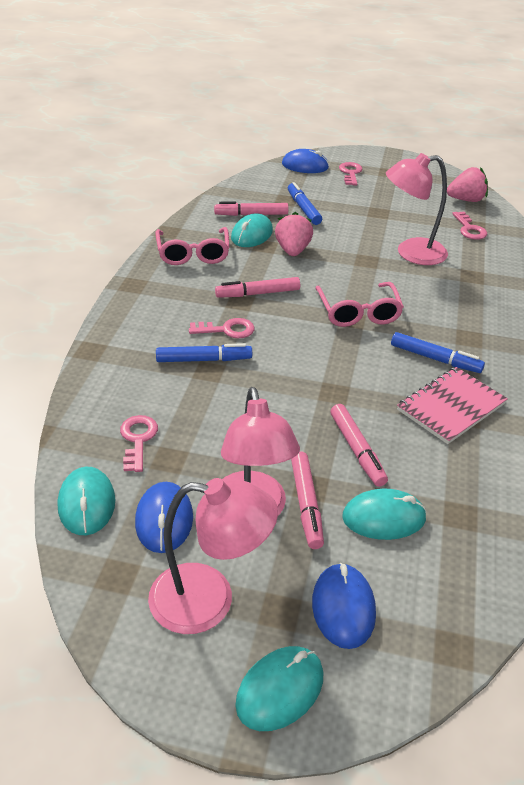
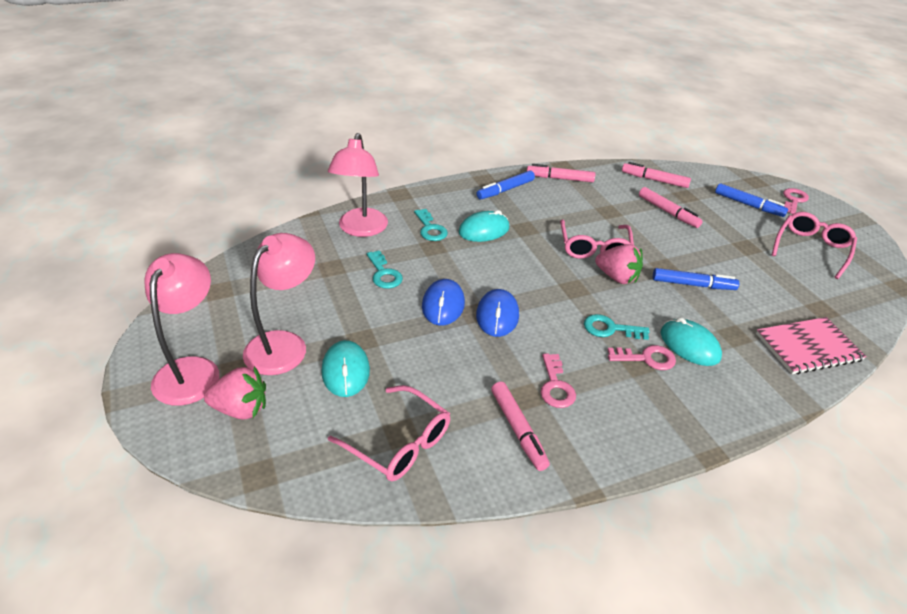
blue mouse: 3 -> 2
pink glasses: 2 -> 3
pink key: 4 -> 3
turquoise key: 0 -> 3
turquoise mouse: 4 -> 3

